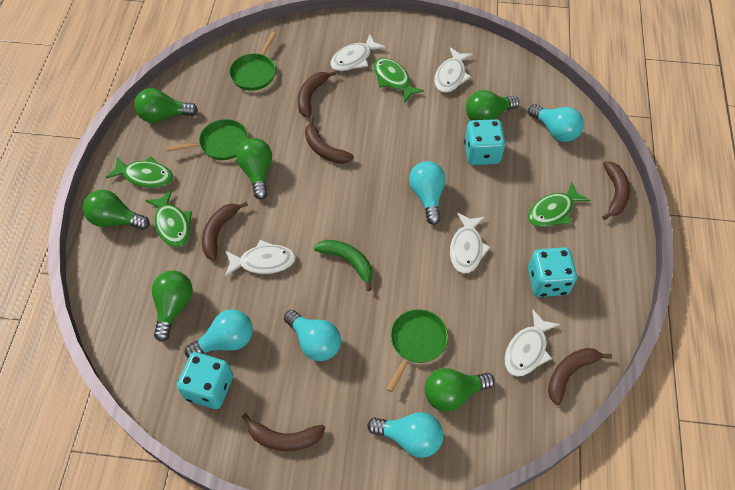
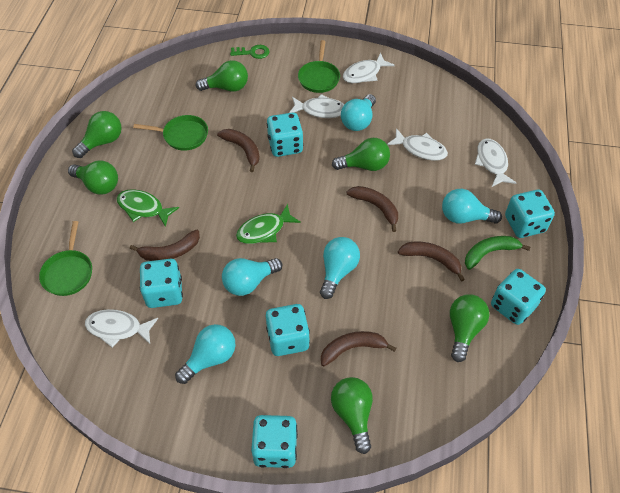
brown banana: 6 -> 5
green fish: 4 -> 2
green key: 0 -> 1
turquoise dice: 3 -> 6

